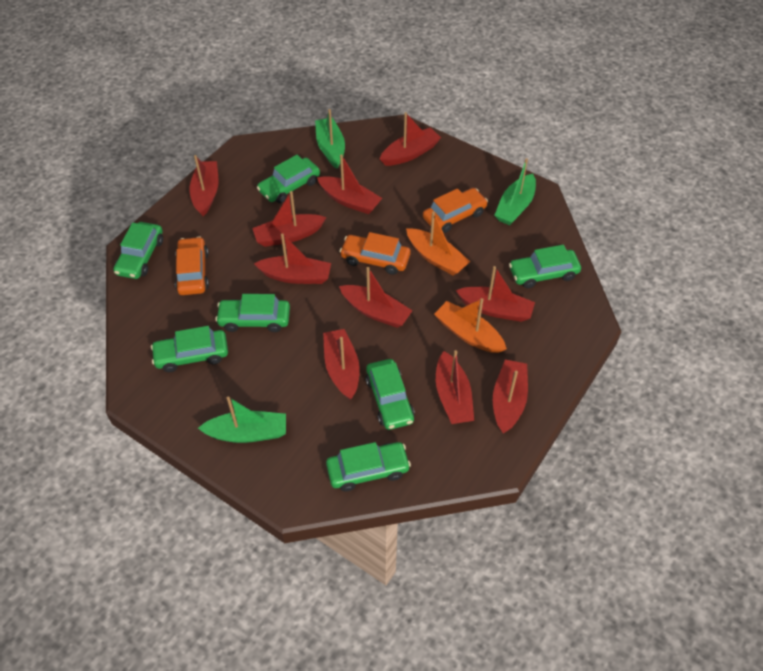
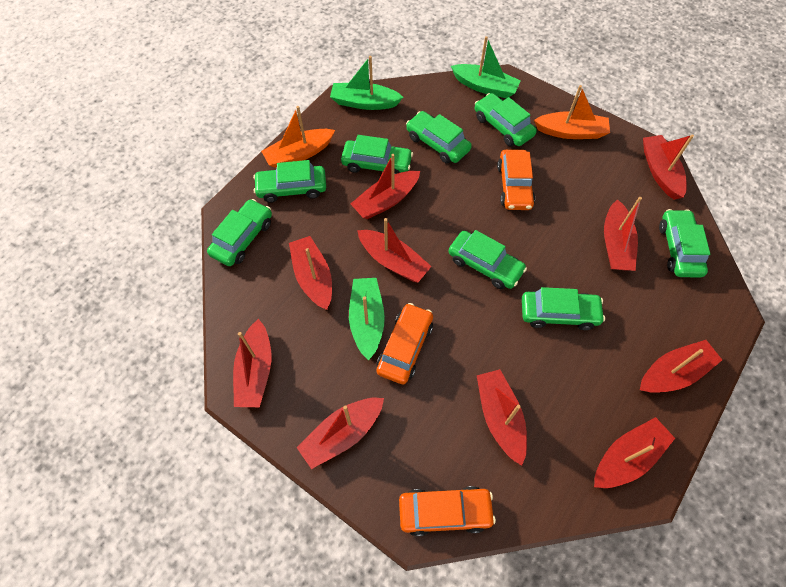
green car: 7 -> 8

